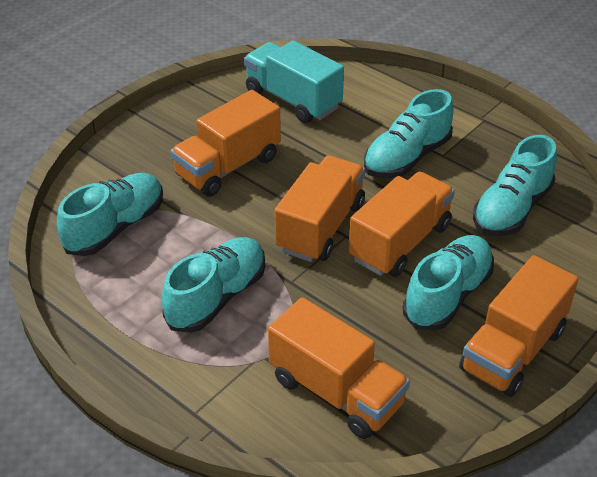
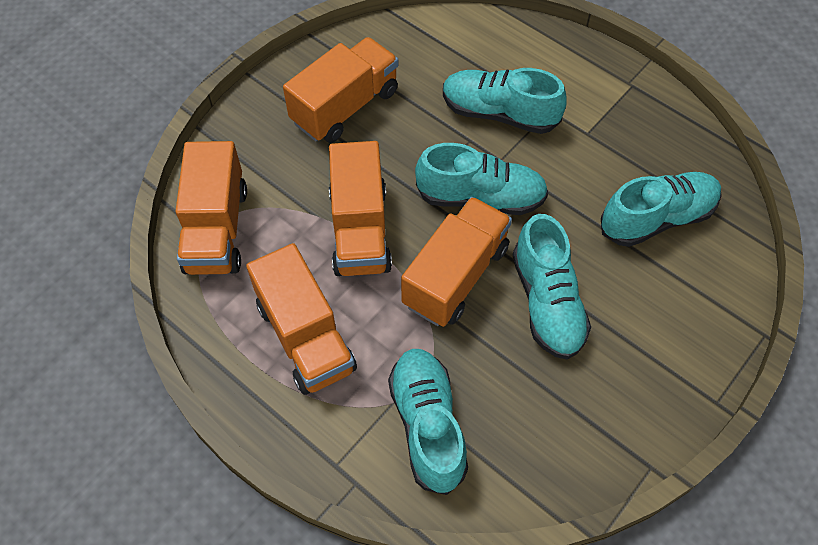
turquoise truck: 1 -> 0

